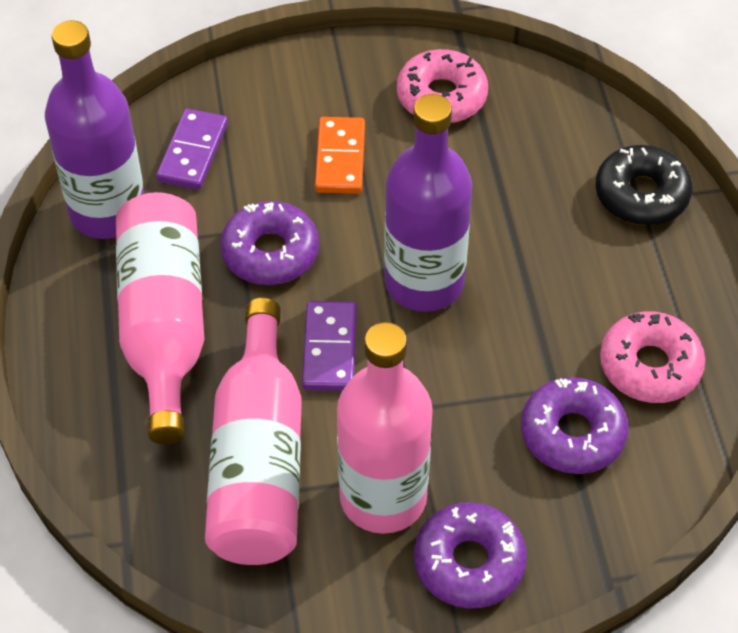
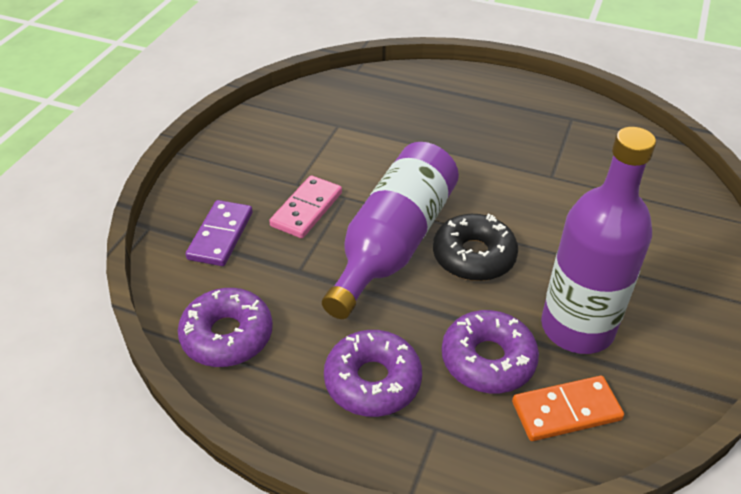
pink bottle: 3 -> 0
pink domino: 0 -> 1
pink donut: 2 -> 0
purple domino: 2 -> 1

